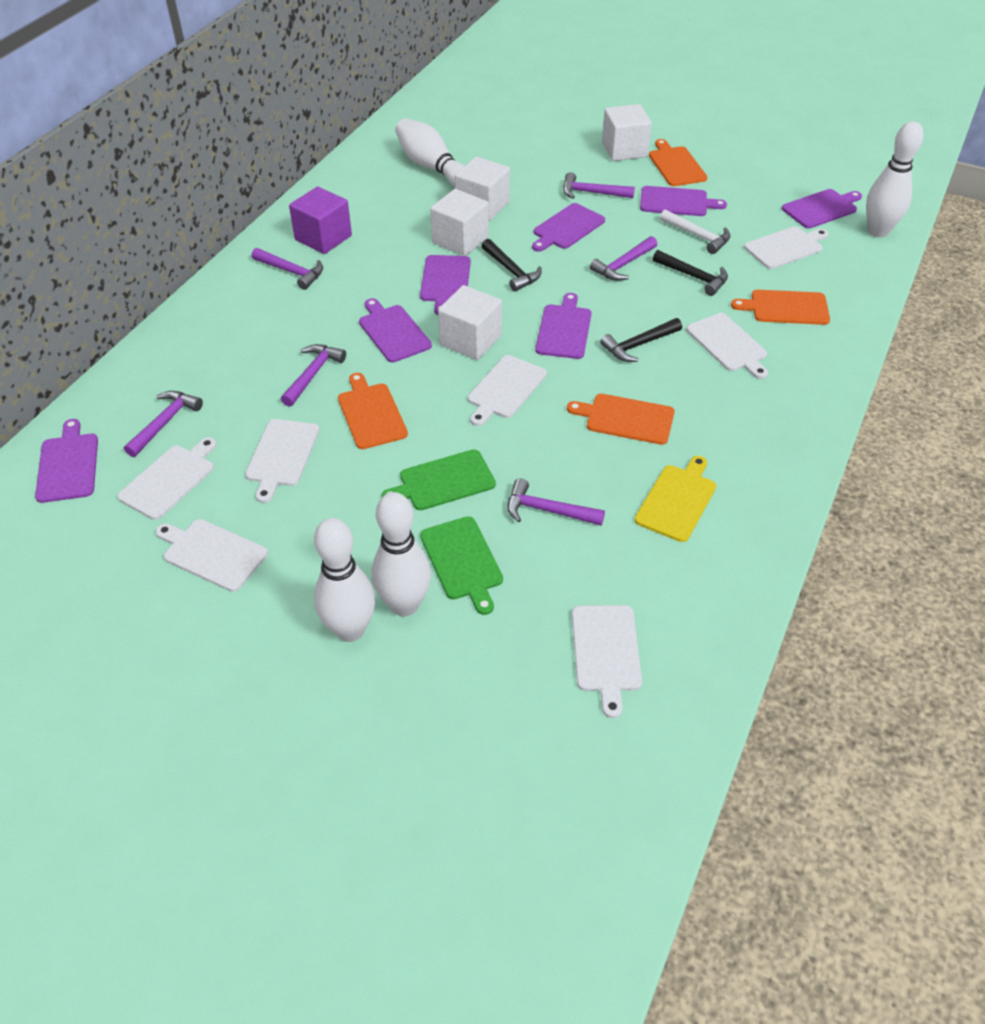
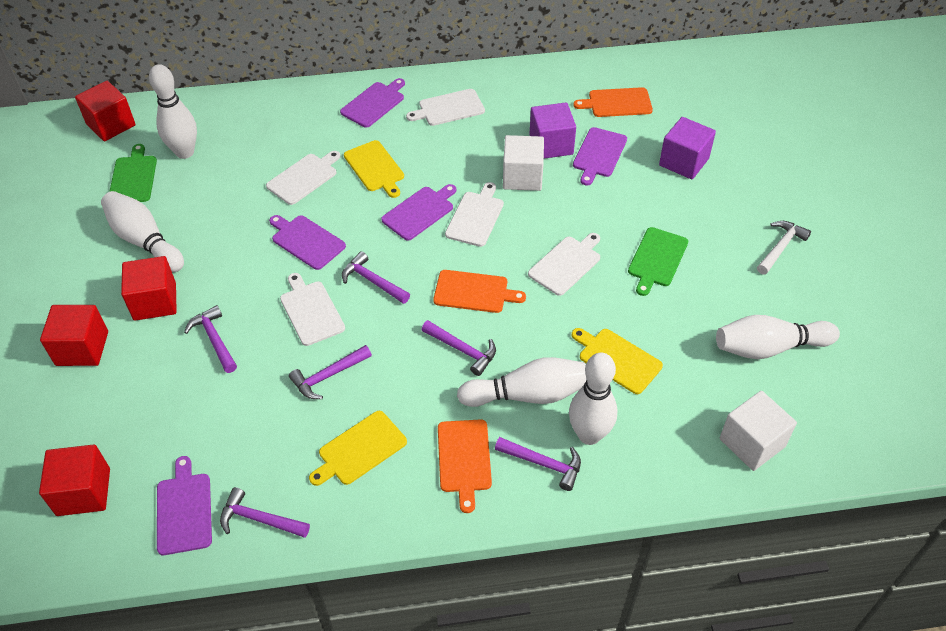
black hammer: 3 -> 0
orange cutting board: 4 -> 3
purple cube: 1 -> 2
purple cutting board: 7 -> 5
red cube: 0 -> 4
white bowling pin: 4 -> 5
white cube: 4 -> 2
white cutting board: 7 -> 5
yellow cutting board: 1 -> 3

